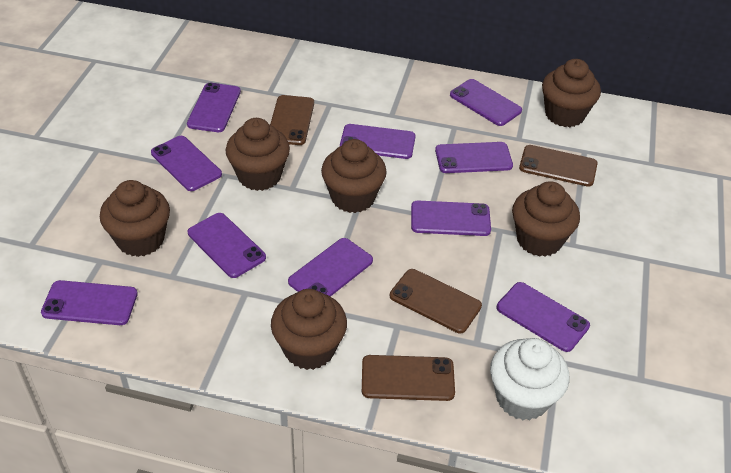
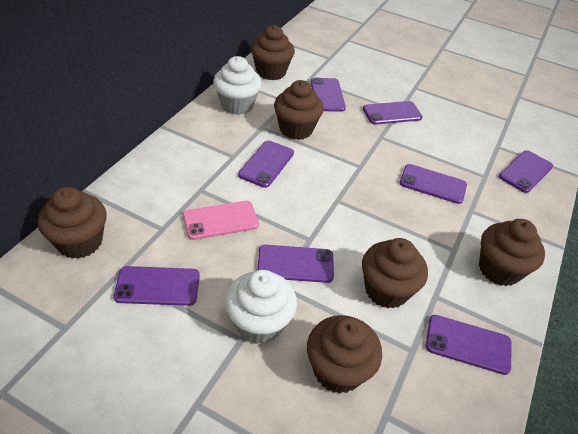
brown phone: 4 -> 0
pink phone: 0 -> 1
purple phone: 10 -> 8
white cupcake: 1 -> 2

